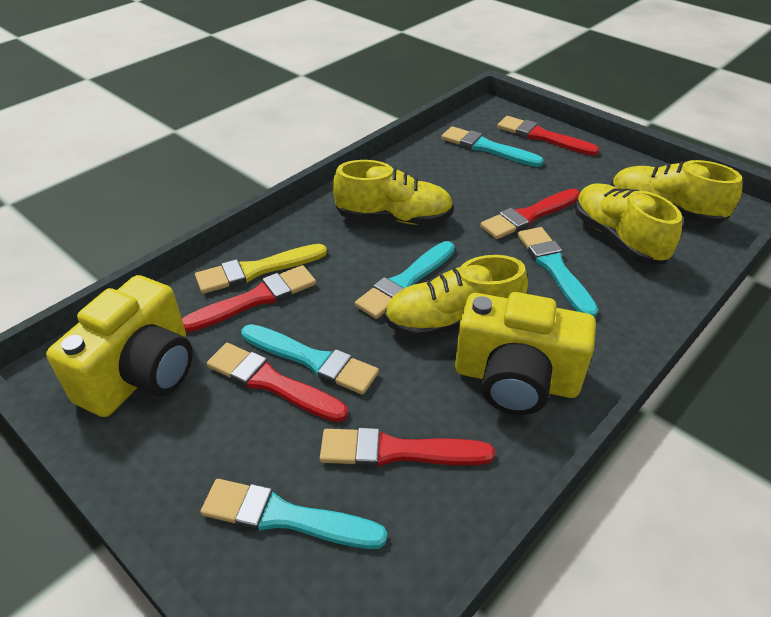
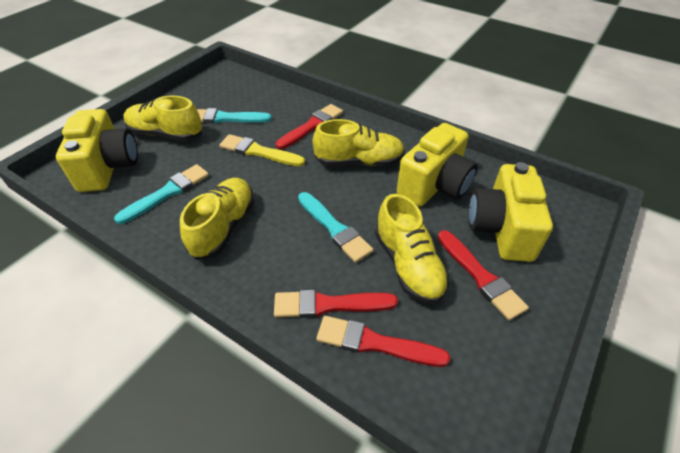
red brush: 5 -> 4
turquoise brush: 5 -> 3
yellow camera: 2 -> 3

